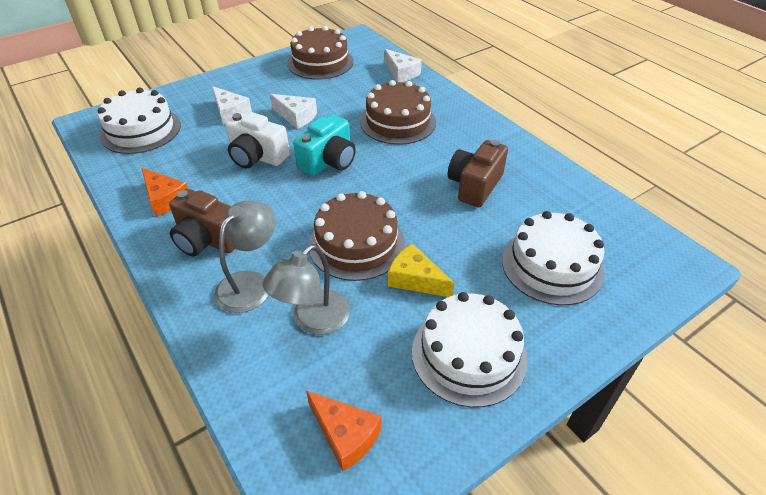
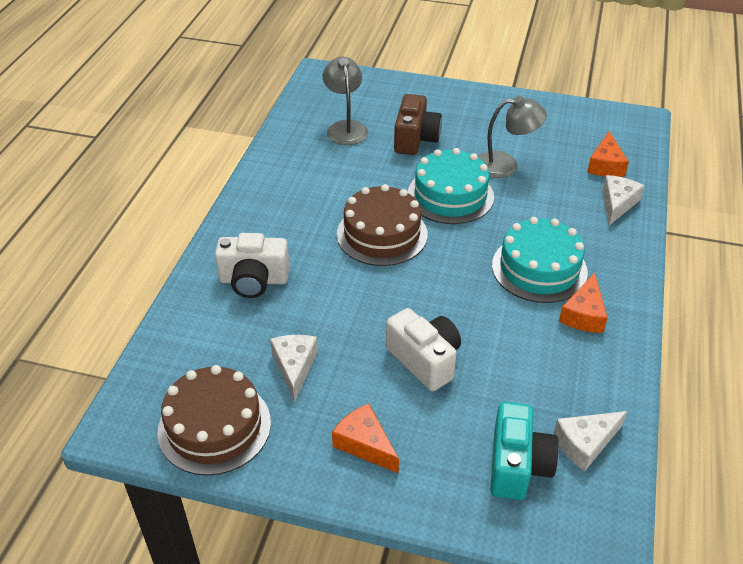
brown cake: 3 -> 2
brown camera: 2 -> 1
orange cheese: 2 -> 3
turquoise cake: 0 -> 2
white cake: 3 -> 0
white camera: 1 -> 2
yellow cheese: 1 -> 0

